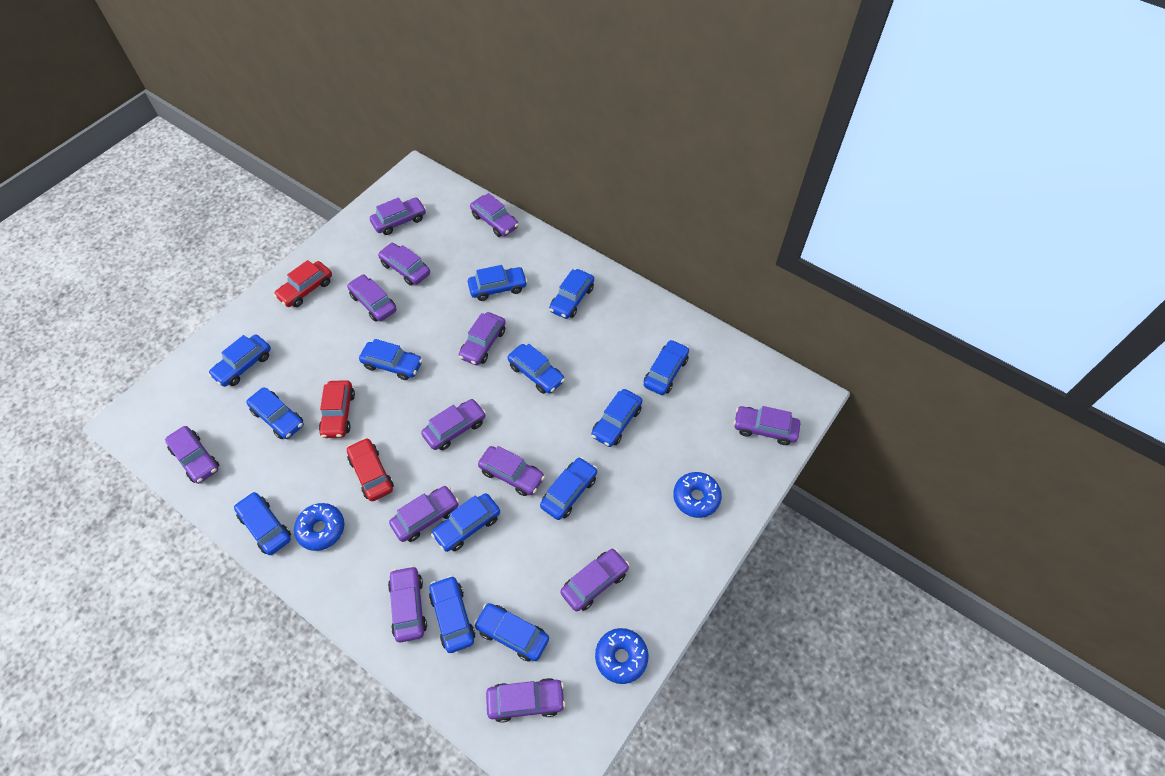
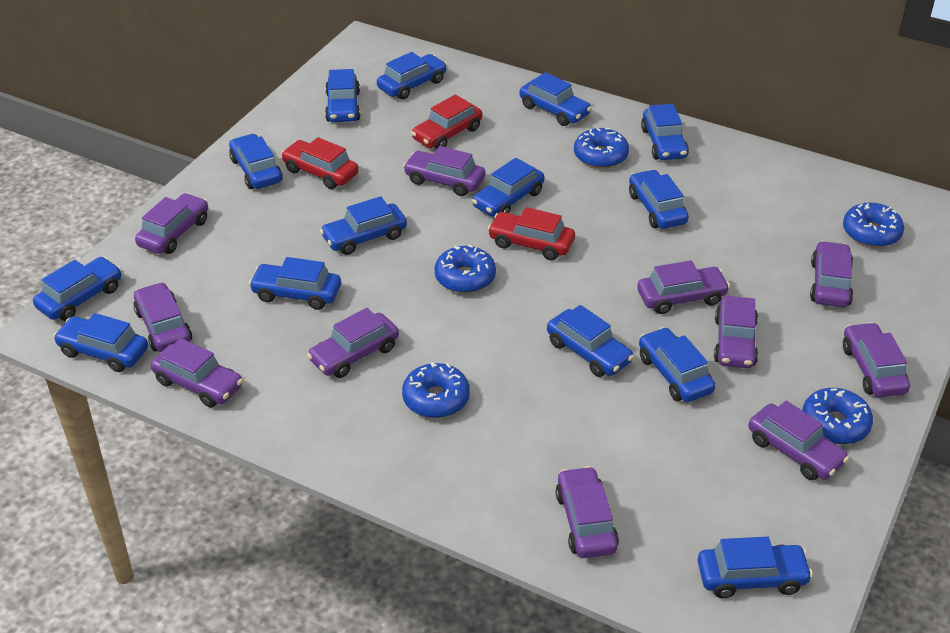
blue car: 13 -> 14
blue donut: 3 -> 5
purple car: 13 -> 11

